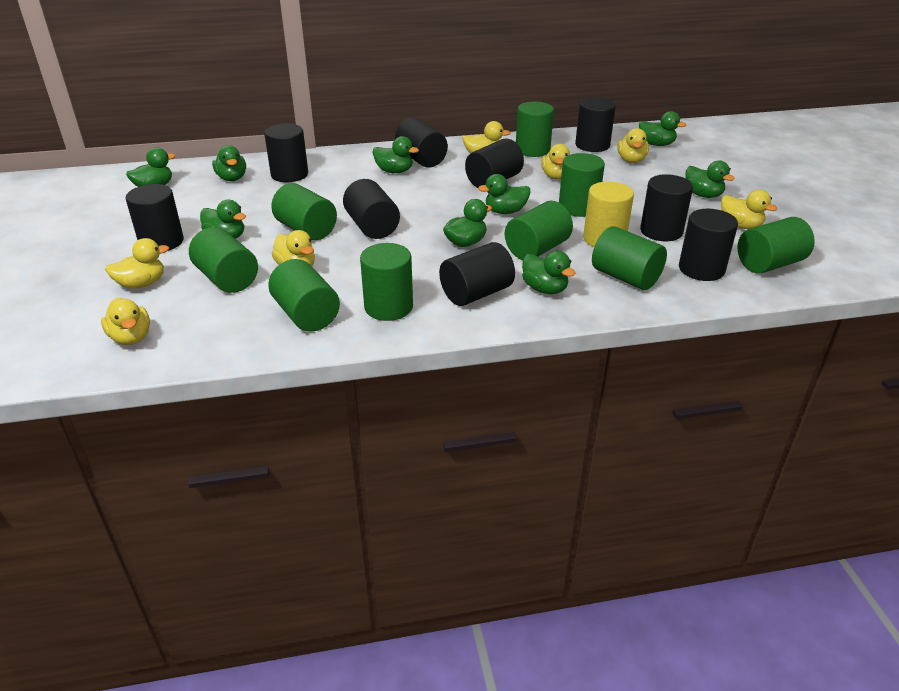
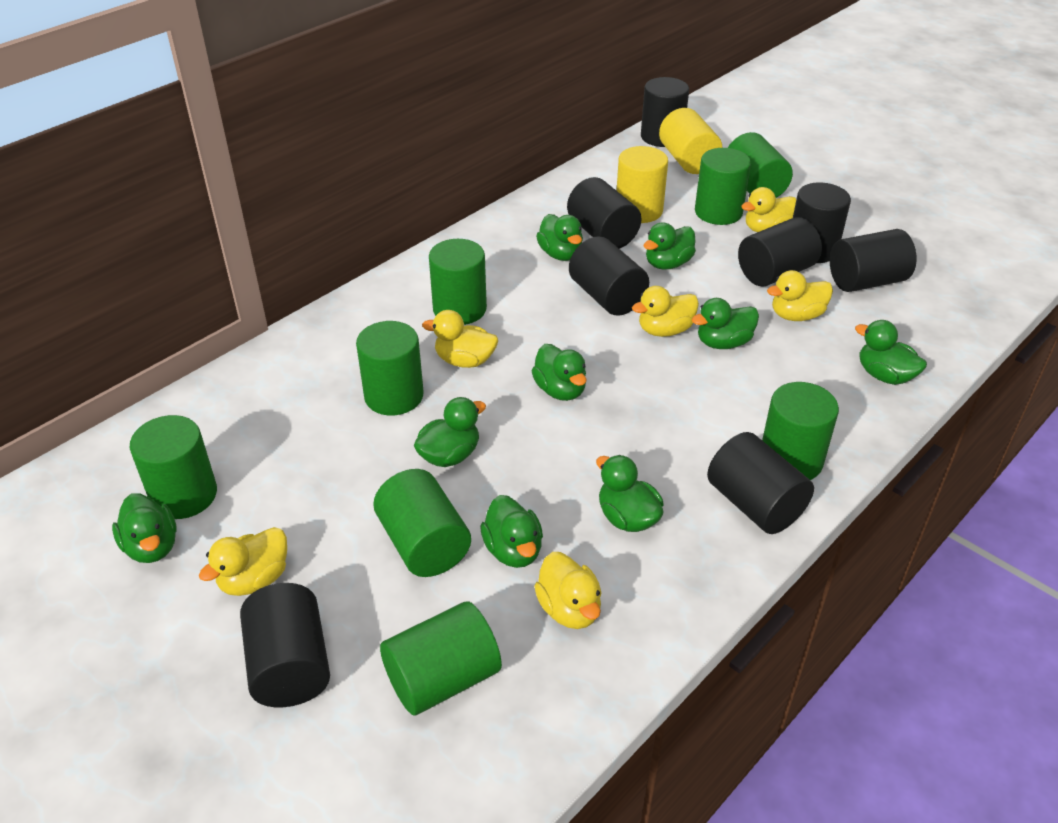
black cylinder: 9 -> 8
green cylinder: 9 -> 8
yellow cylinder: 1 -> 2
yellow duck: 7 -> 6

